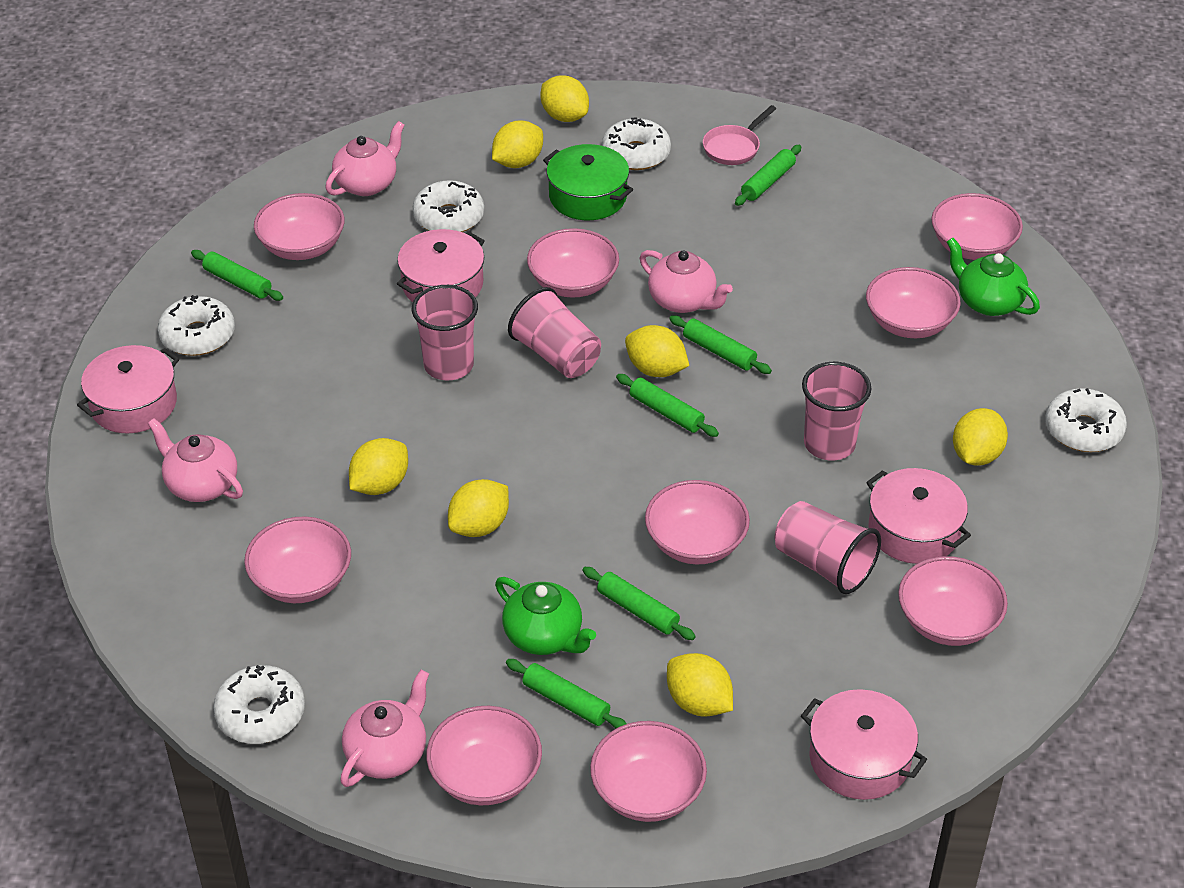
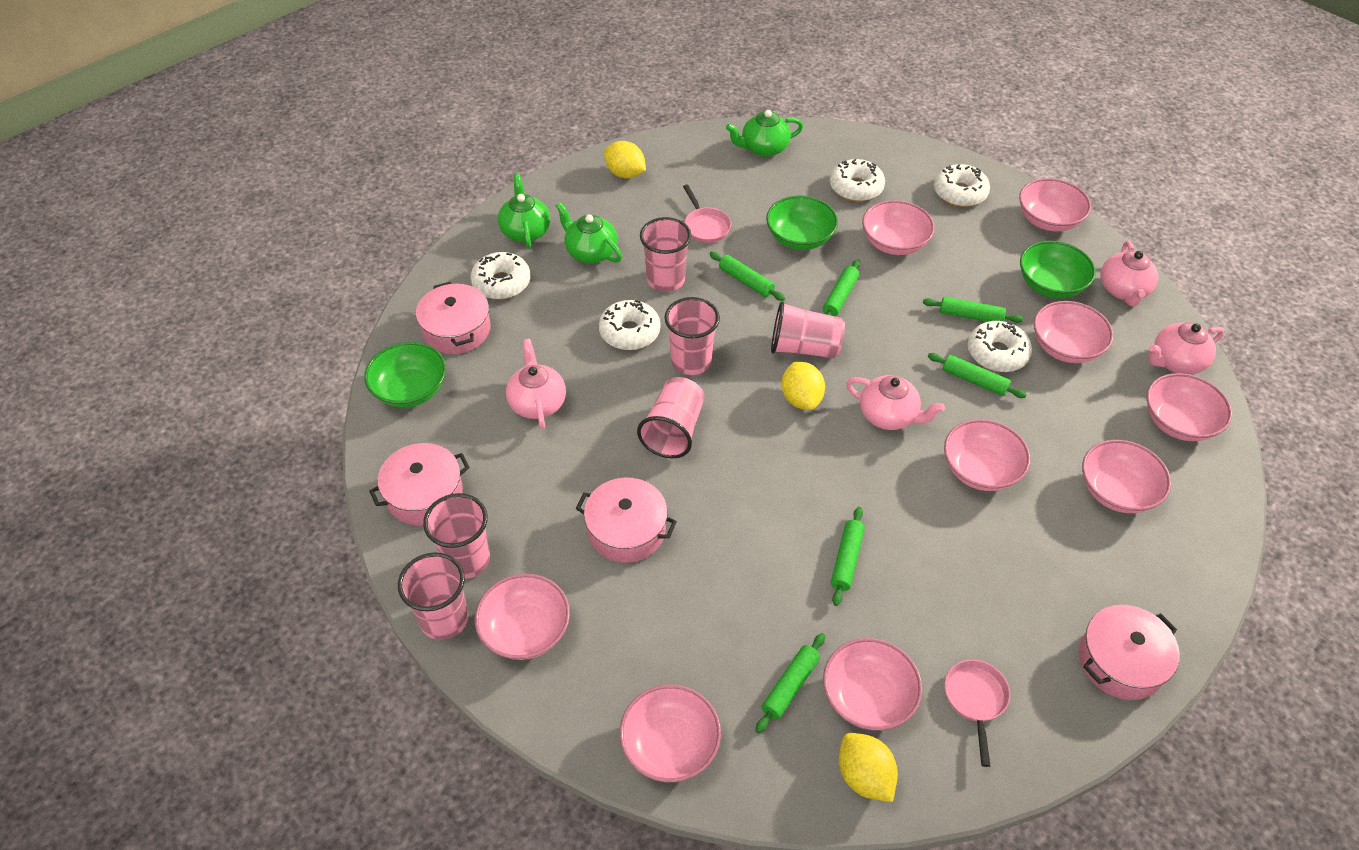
green bowl: 0 -> 3
green pot: 1 -> 0
green teapot: 2 -> 3
pink cup: 4 -> 6
pink pan: 1 -> 2
yellow lemon: 7 -> 3

